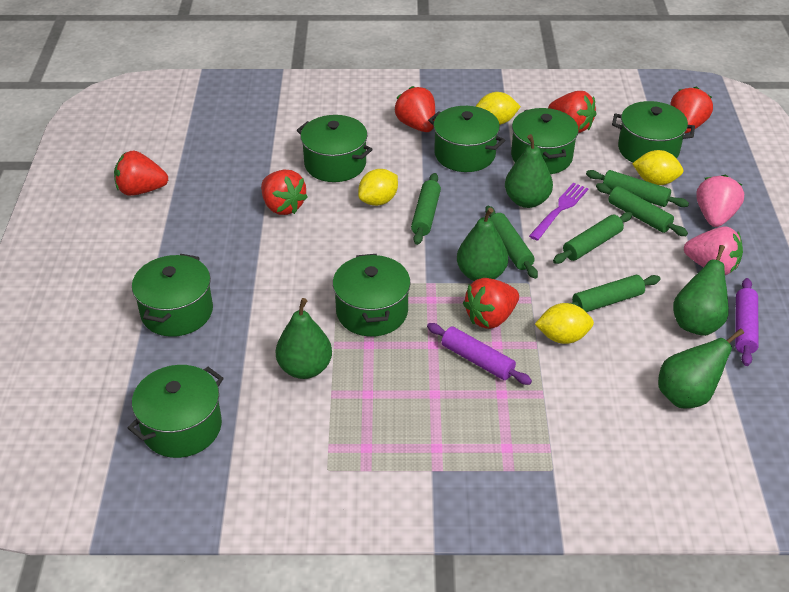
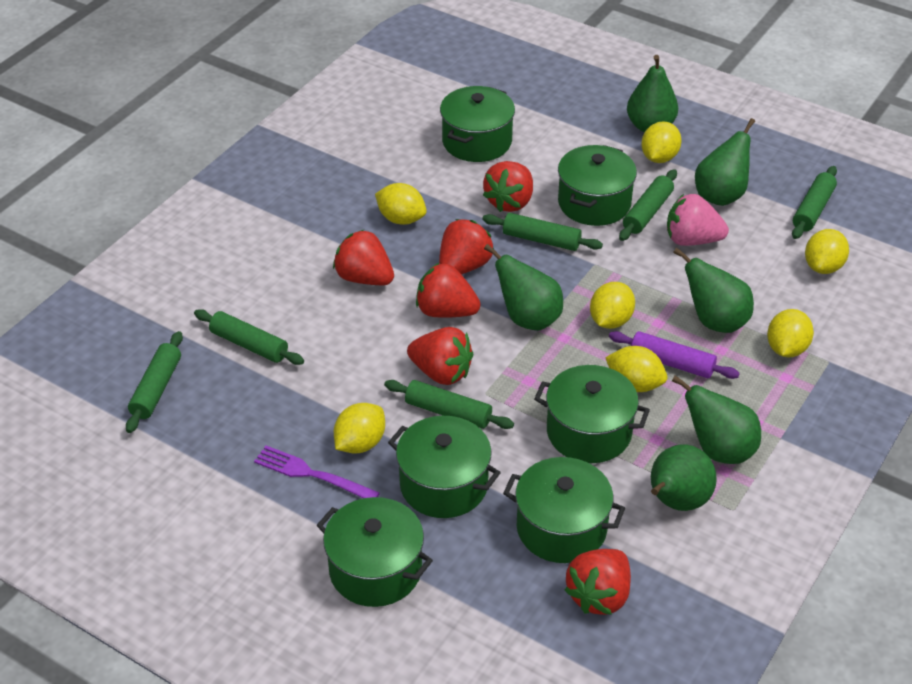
green pear: 5 -> 6
green pot: 7 -> 6
pink strawberry: 2 -> 1
purple rolling pin: 2 -> 1
yellow lemon: 4 -> 7

